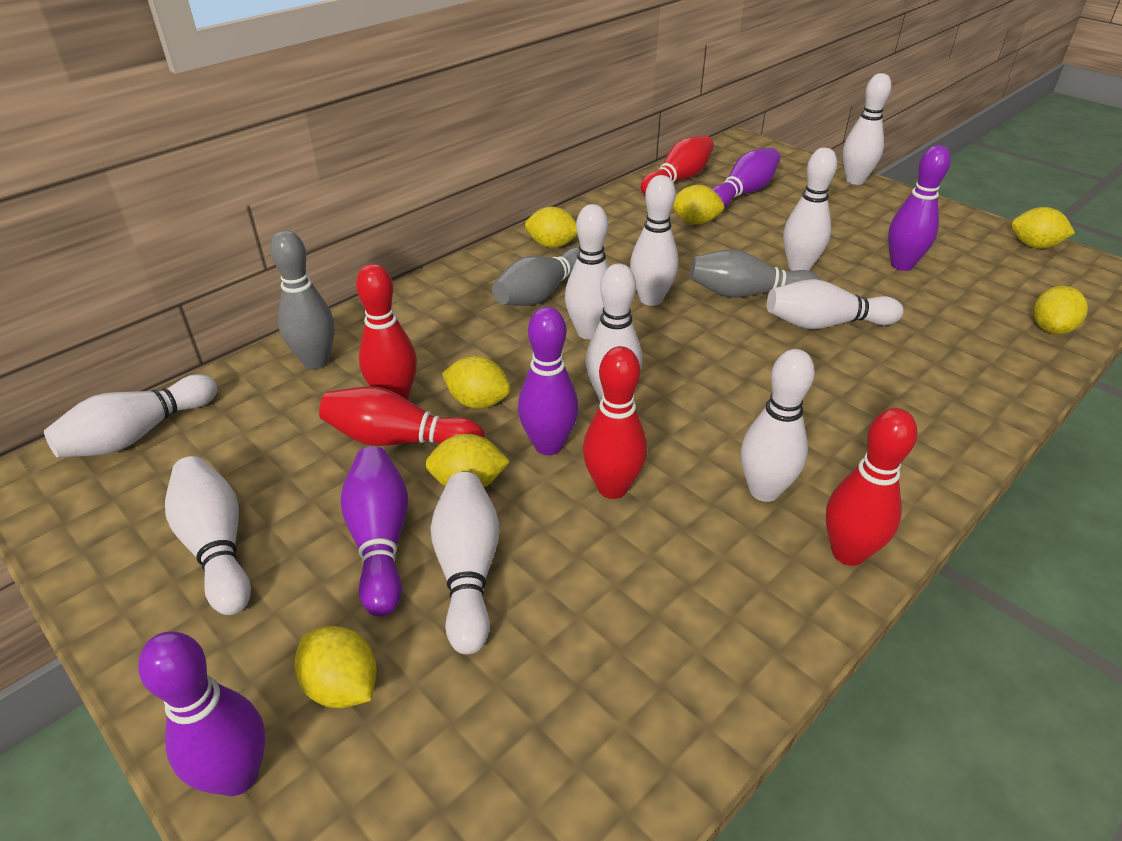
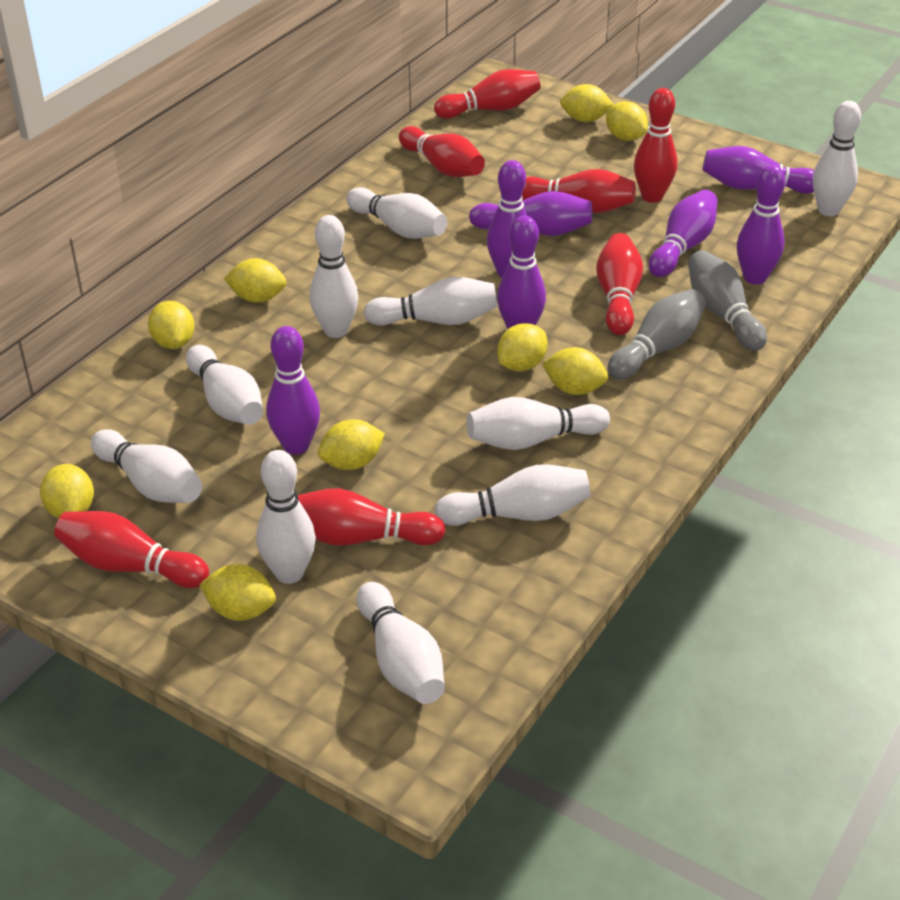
grey bowling pin: 3 -> 2
purple bowling pin: 5 -> 7
red bowling pin: 5 -> 7
yellow lemon: 7 -> 9

